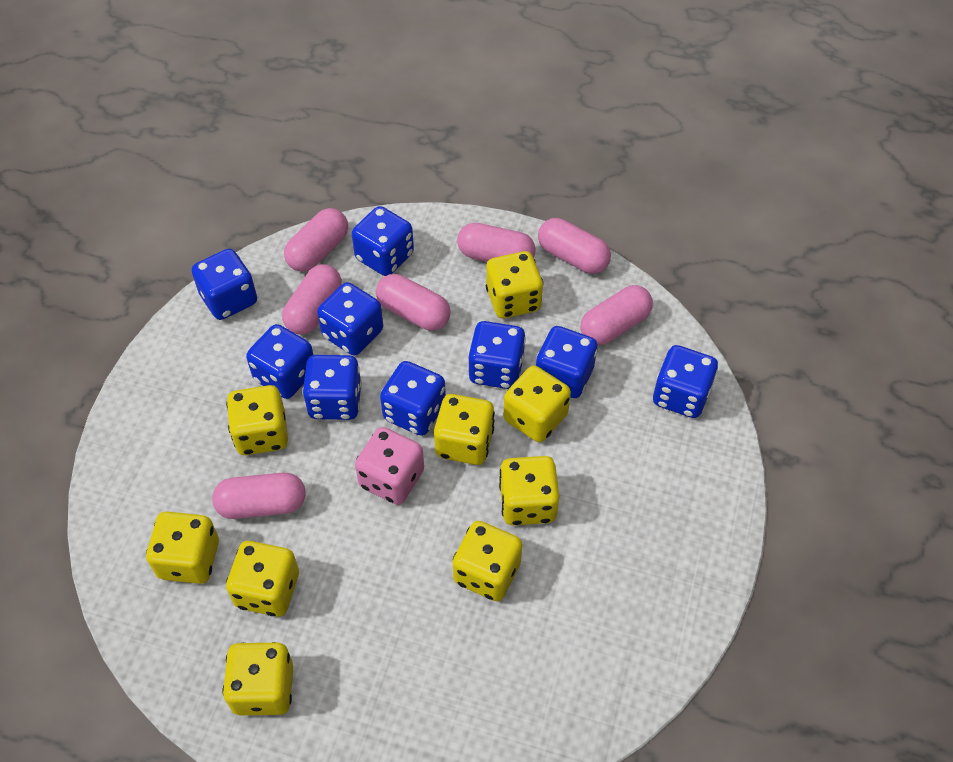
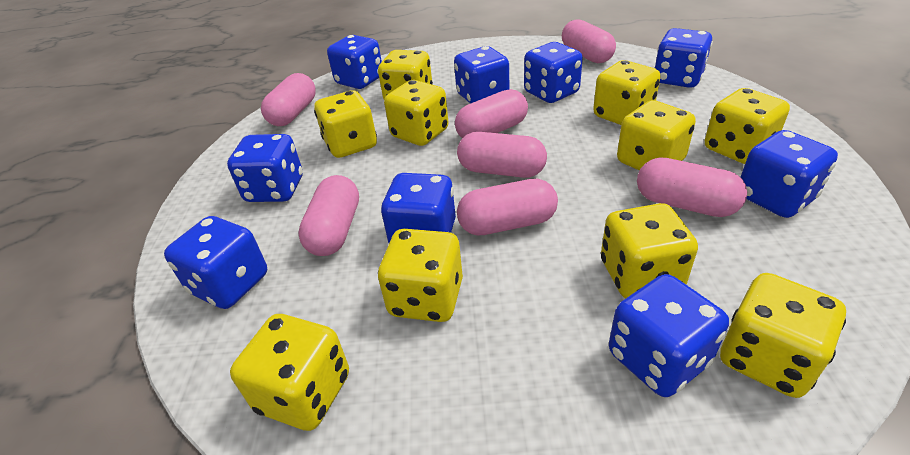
pink dice: 1 -> 0
yellow dice: 9 -> 10

